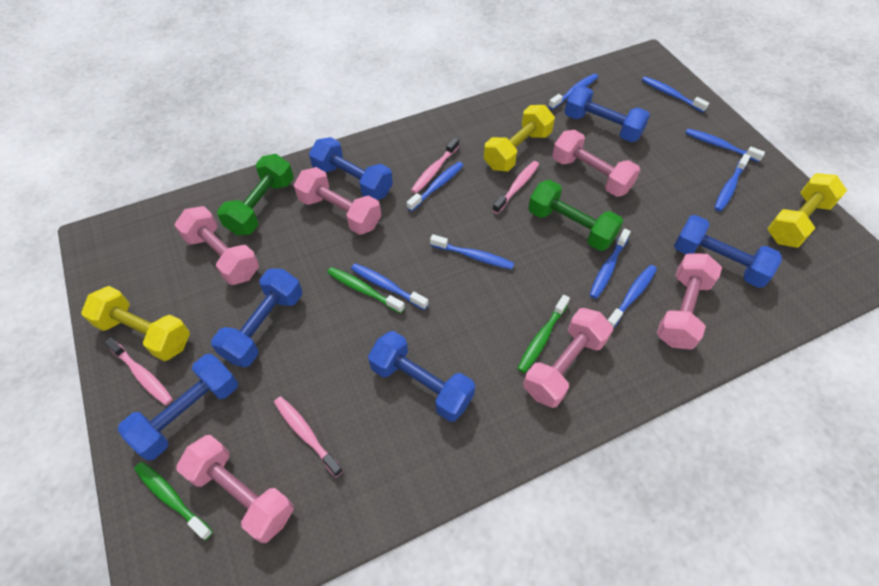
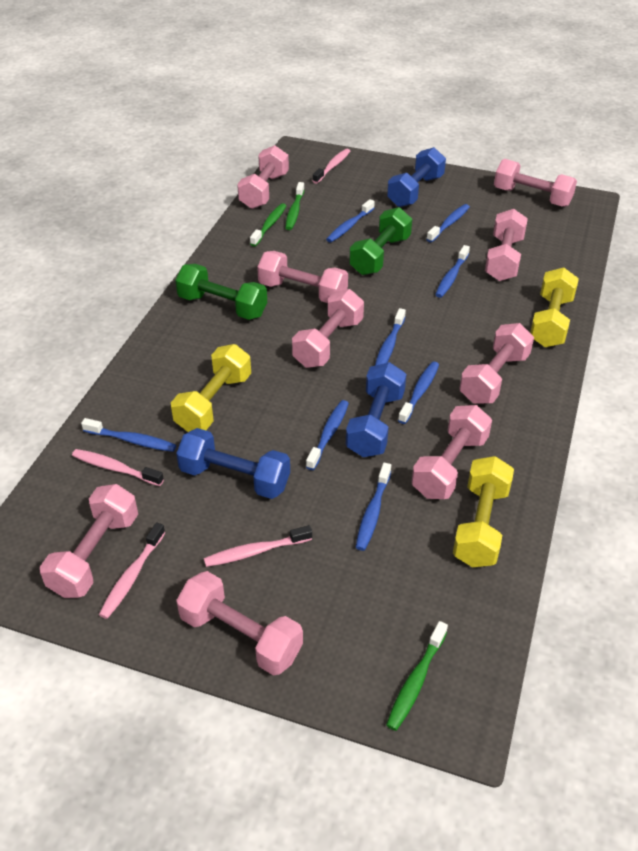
blue dumbbell: 6 -> 3
blue toothbrush: 9 -> 8
pink dumbbell: 6 -> 9

